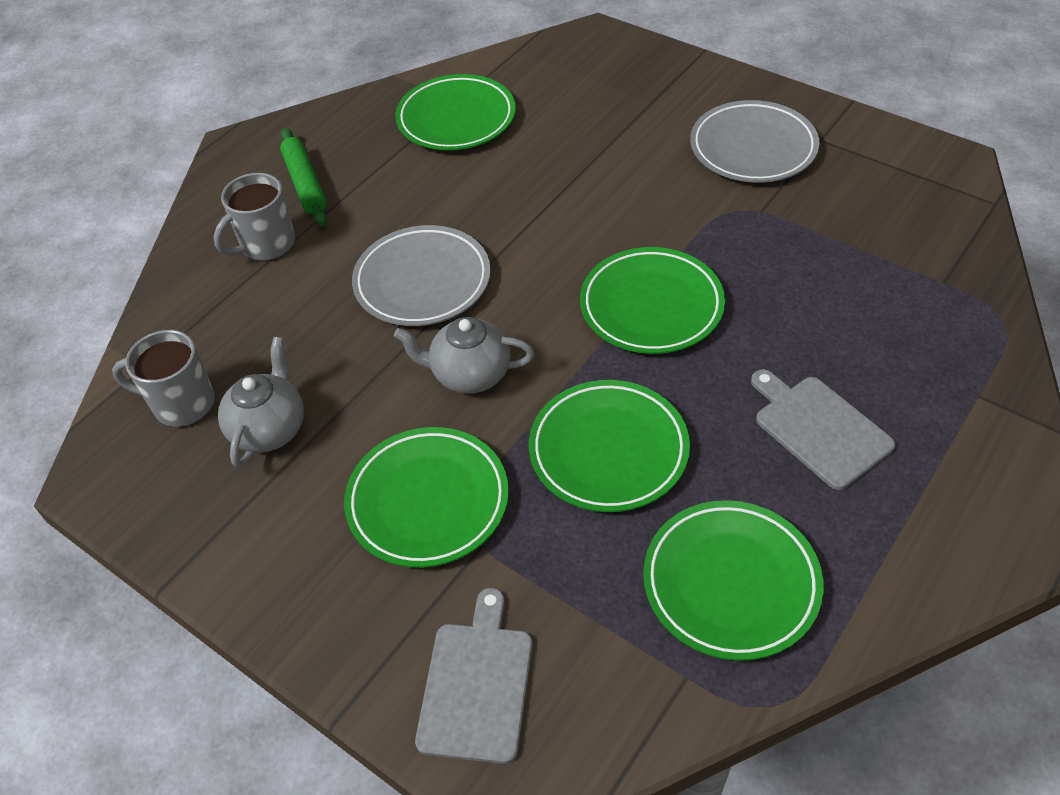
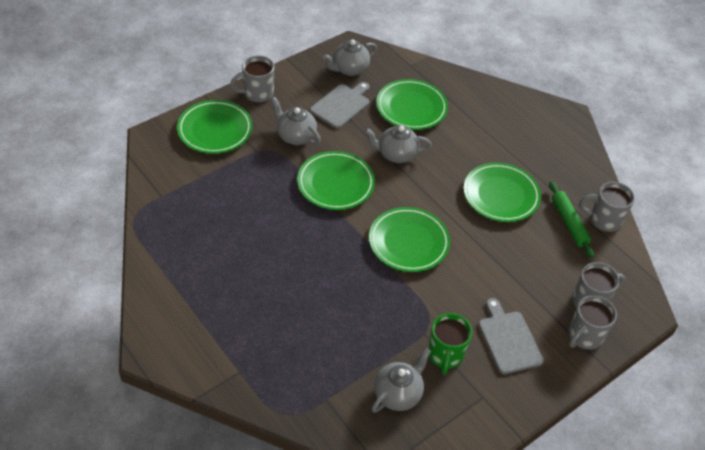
green mug: 0 -> 1
grey mug: 2 -> 4
grey plate: 2 -> 0
grey teapot: 2 -> 4

